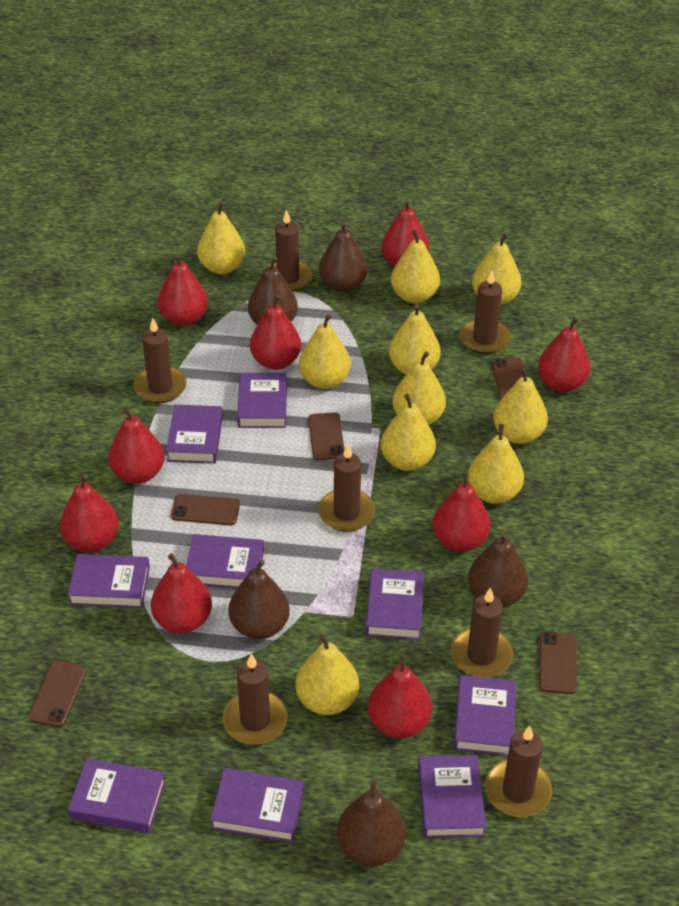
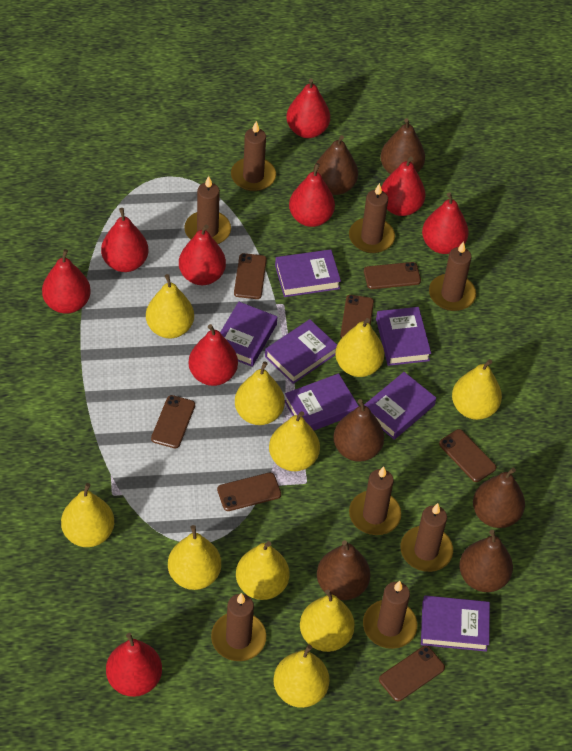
brown candle: 7 -> 8
brown pear: 5 -> 6
brown phone: 5 -> 7
purple book: 9 -> 7

